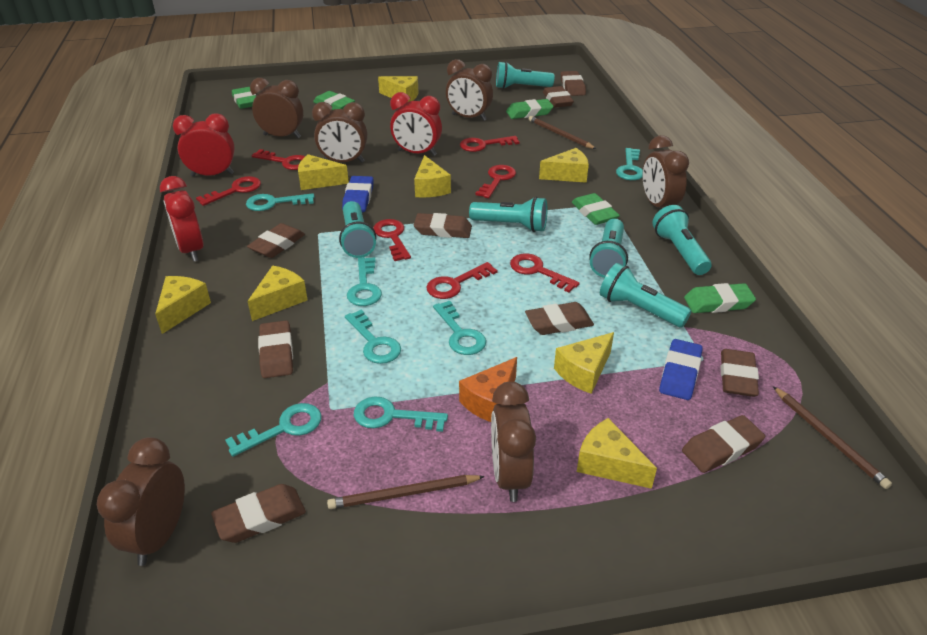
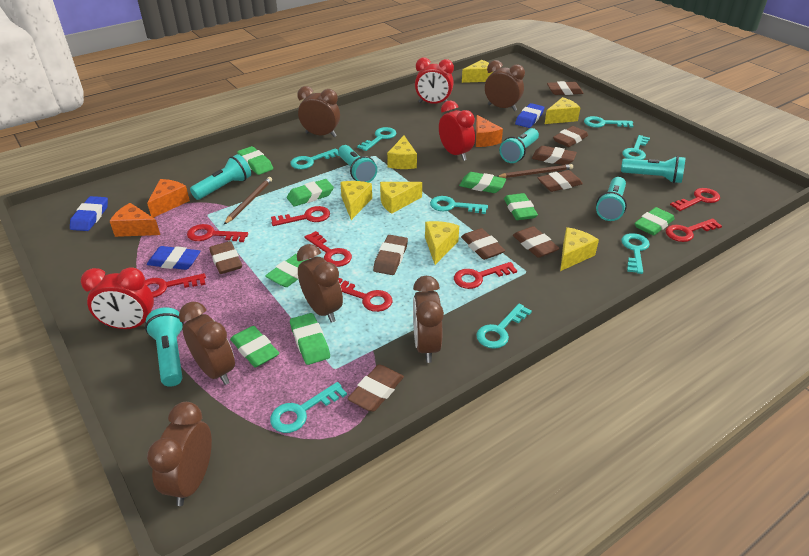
blue eraser: 2 -> 3
brown pencil: 3 -> 2
green eraser: 5 -> 8
orange cheese: 1 -> 3
red key: 7 -> 8
turquoise key: 7 -> 8
yellow cheese: 8 -> 7

